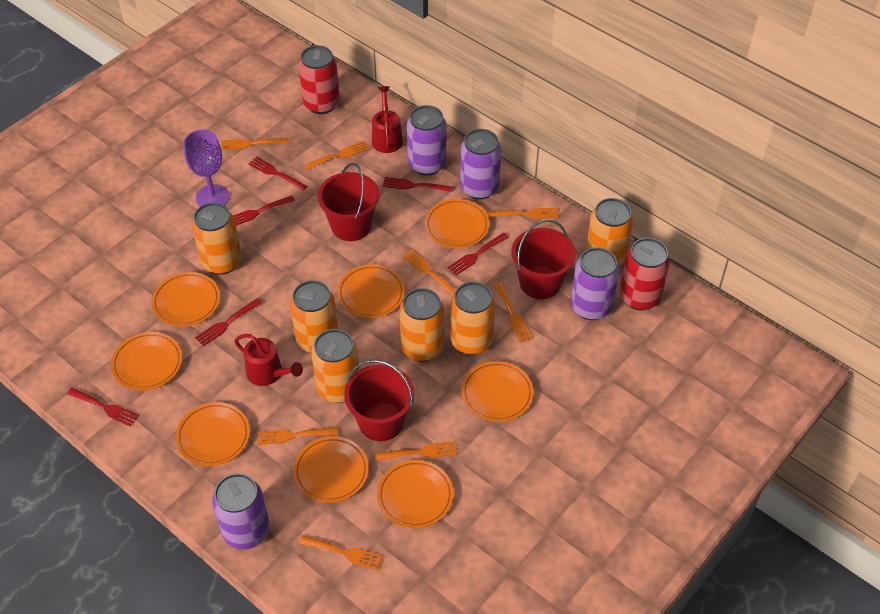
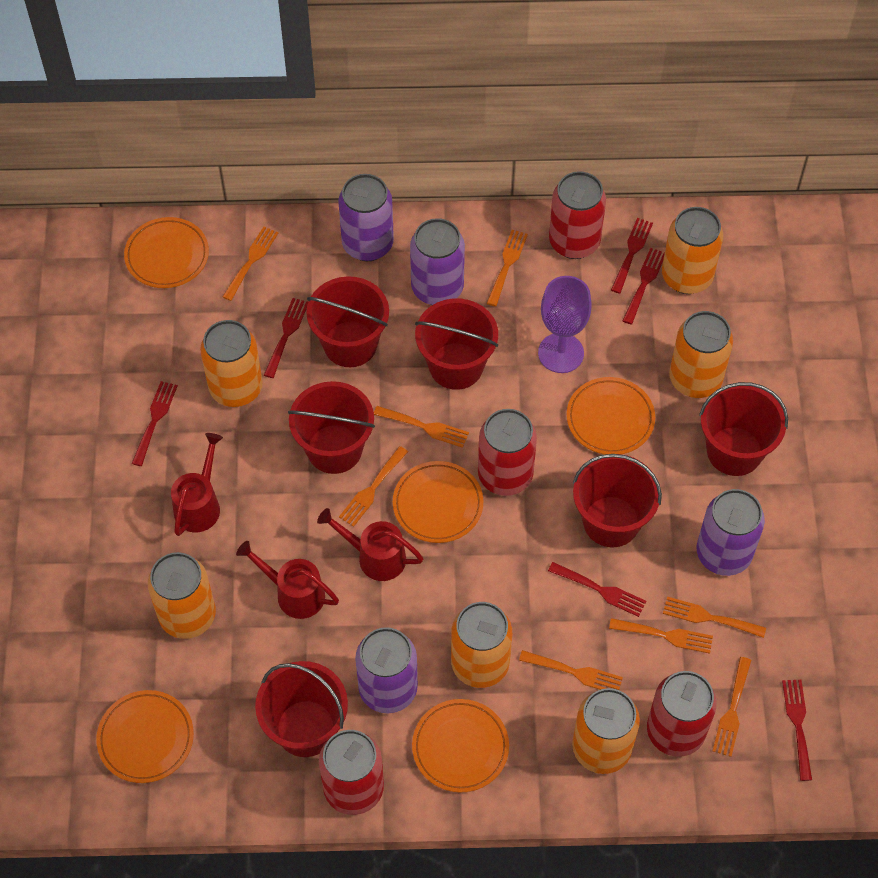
orange plate: 8 -> 5
red bucket: 3 -> 6
red can: 2 -> 4
red watering can: 2 -> 3

